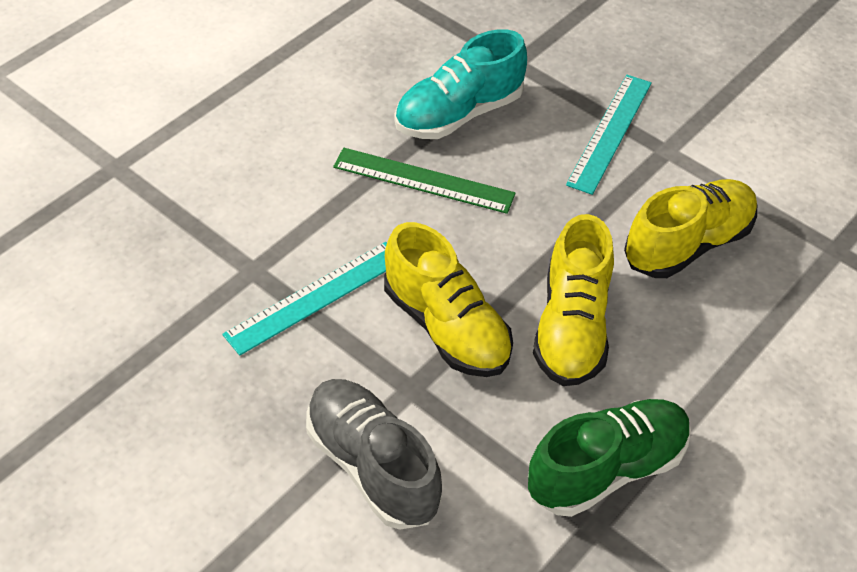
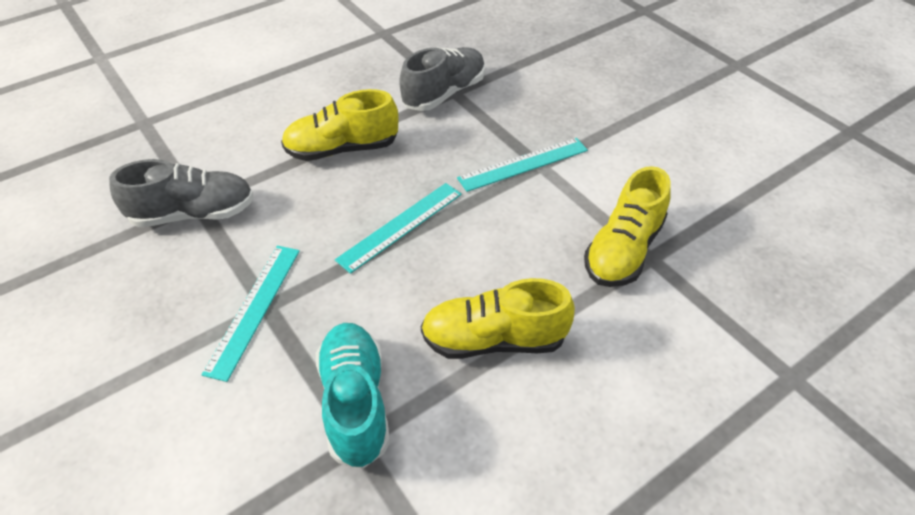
green ruler: 1 -> 0
green shoe: 1 -> 0
grey shoe: 1 -> 2
turquoise ruler: 2 -> 3

